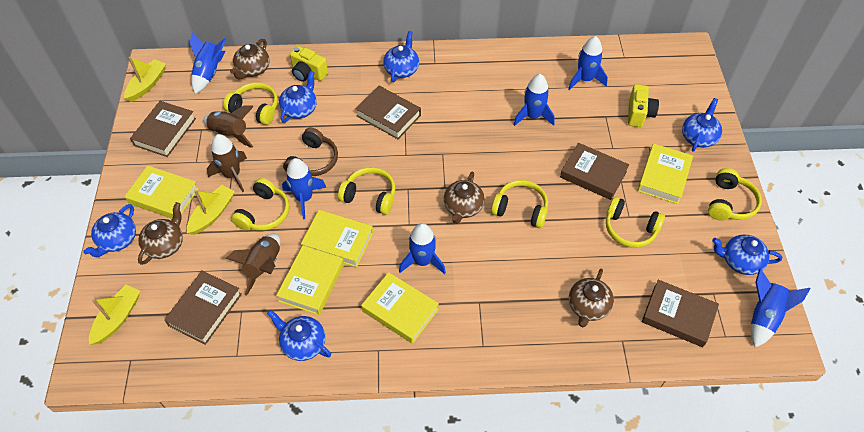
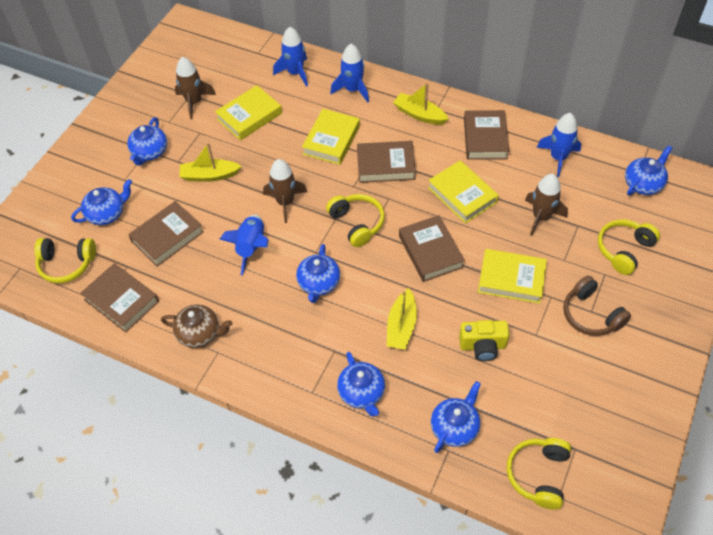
blue rocket: 6 -> 4
brown teapot: 4 -> 1
yellow book: 5 -> 4
yellow camera: 2 -> 1
yellow headphones: 6 -> 4

